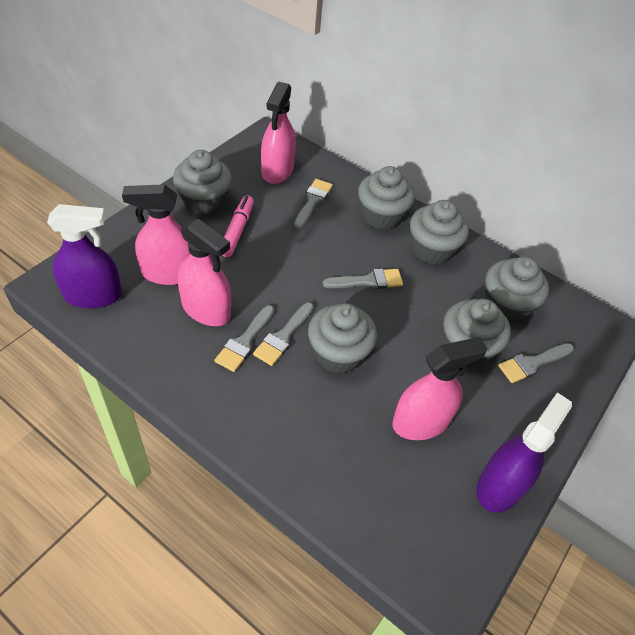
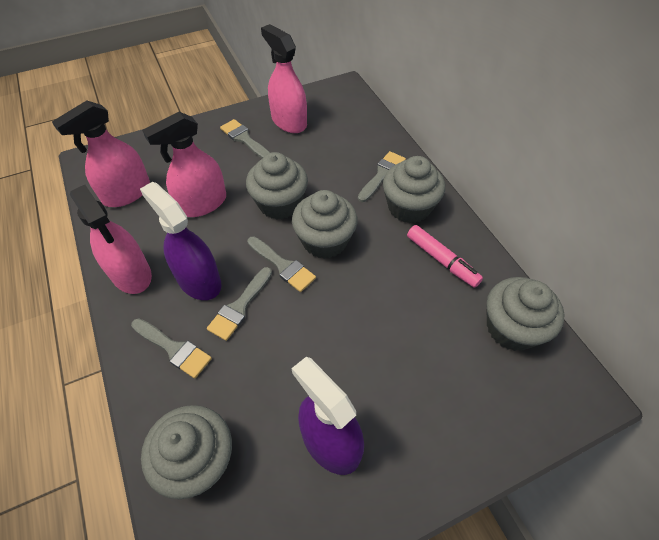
grey cupcake: 6 -> 5

